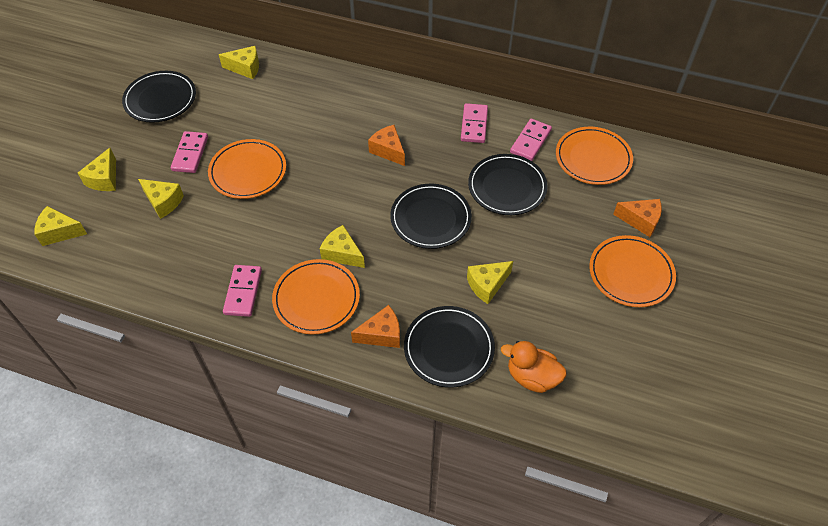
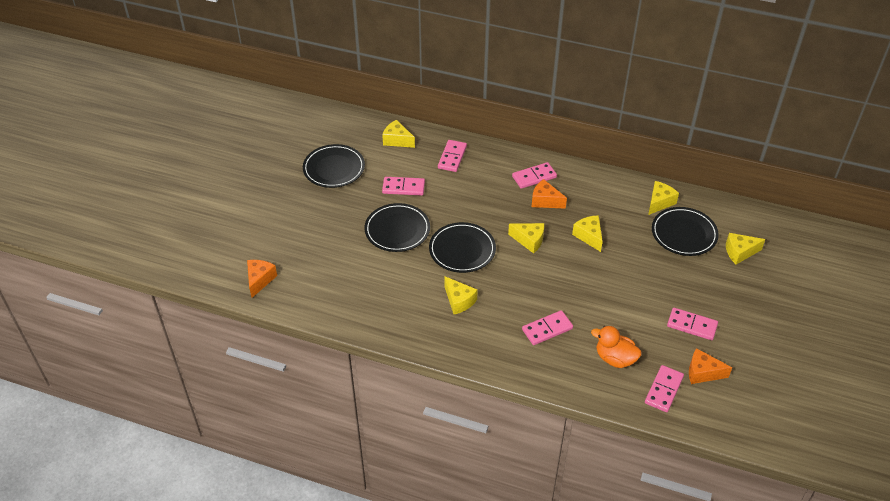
orange plate: 4 -> 0
pink domino: 4 -> 6

